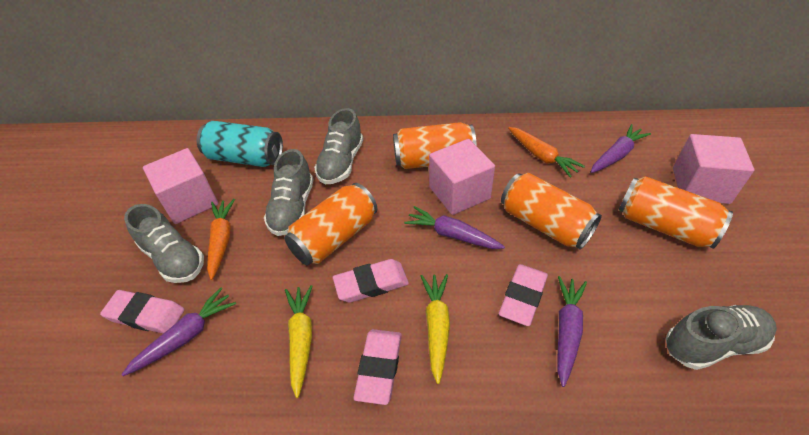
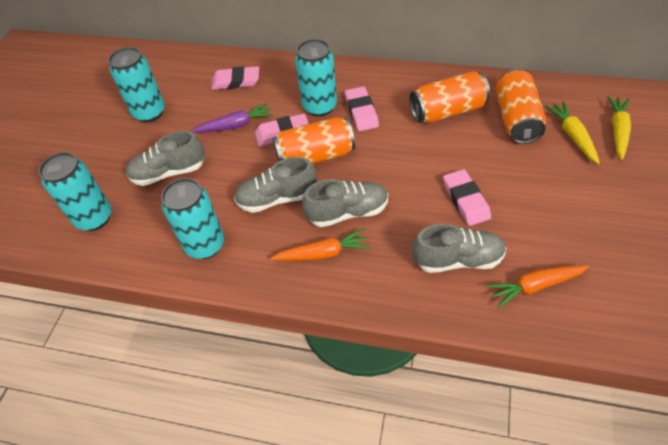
orange can: 4 -> 3
pink cube: 3 -> 0
purple carrot: 4 -> 1
turquoise can: 1 -> 4

